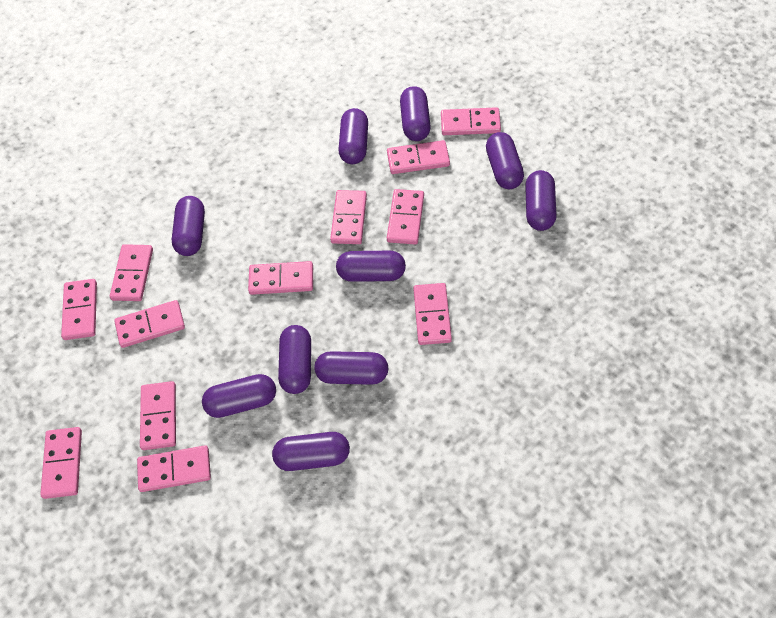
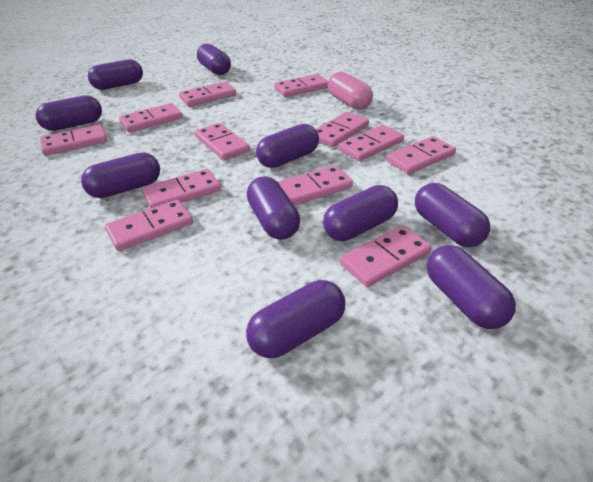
pink capsule: 0 -> 1

